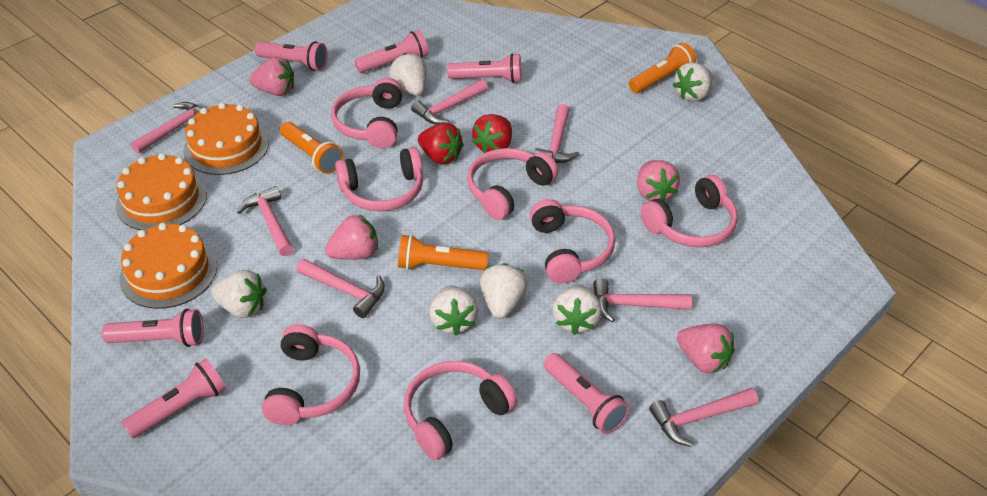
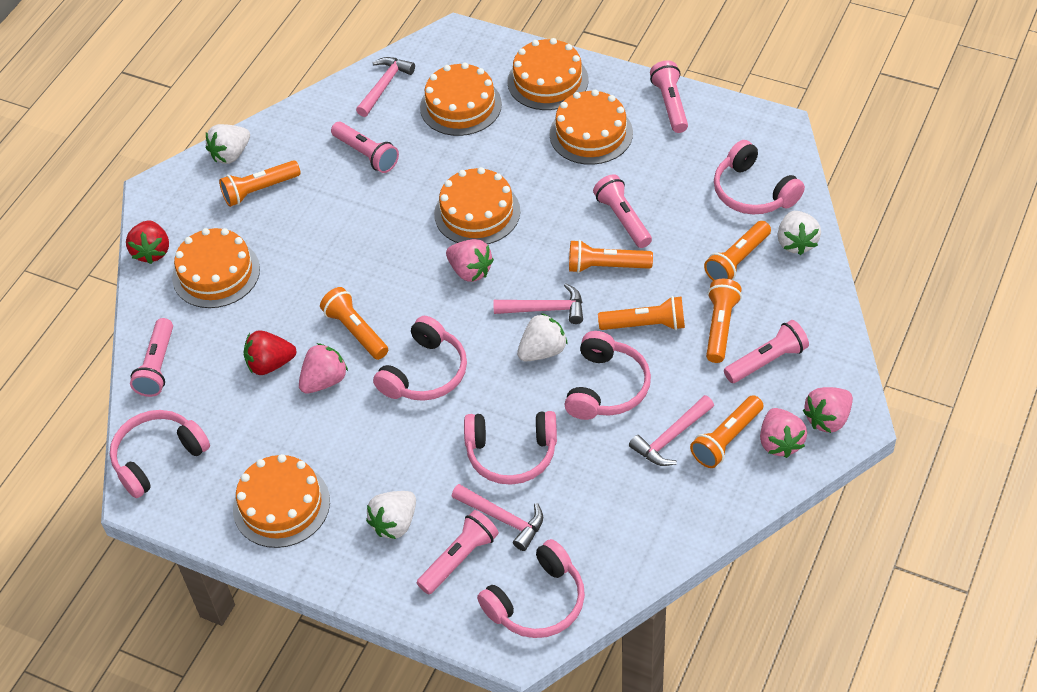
orange cake: 3 -> 6
orange flashlight: 3 -> 7
pink hammer: 7 -> 4
pink headphones: 7 -> 6
white strawberry: 6 -> 4

